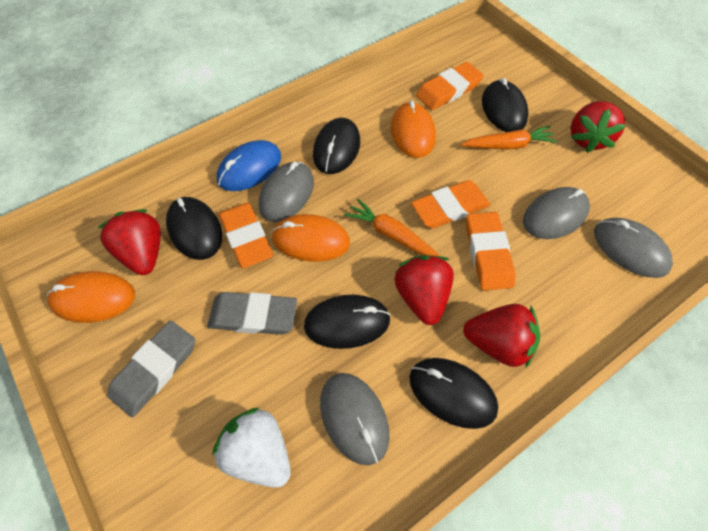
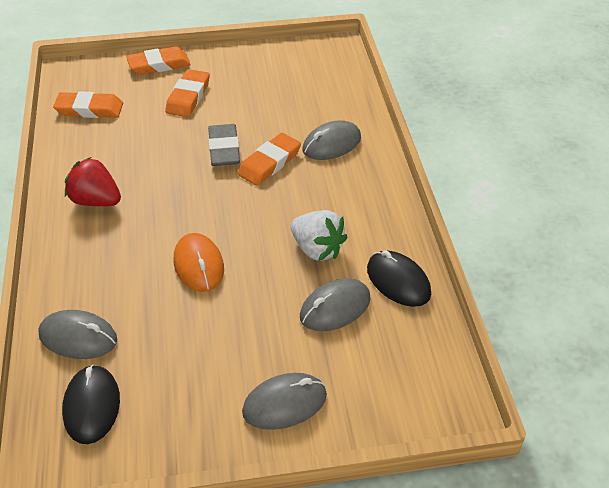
black mouse: 5 -> 2
blue mouse: 1 -> 0
grey eraser: 2 -> 1
orange carrot: 2 -> 0
orange mouse: 3 -> 1
red strawberry: 4 -> 1

